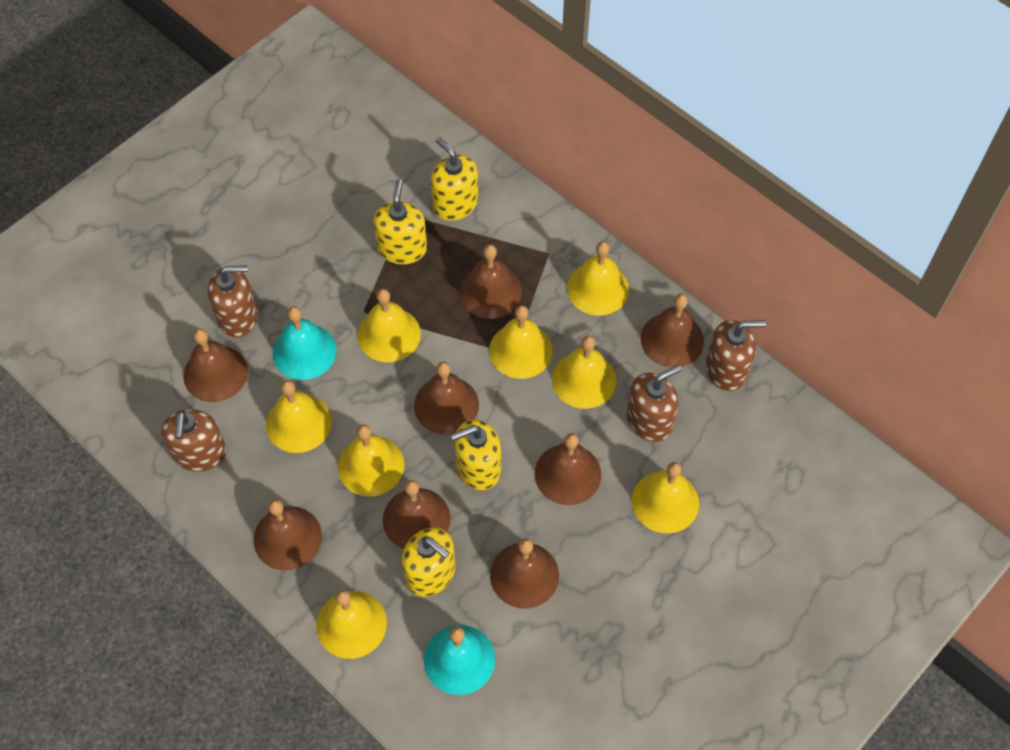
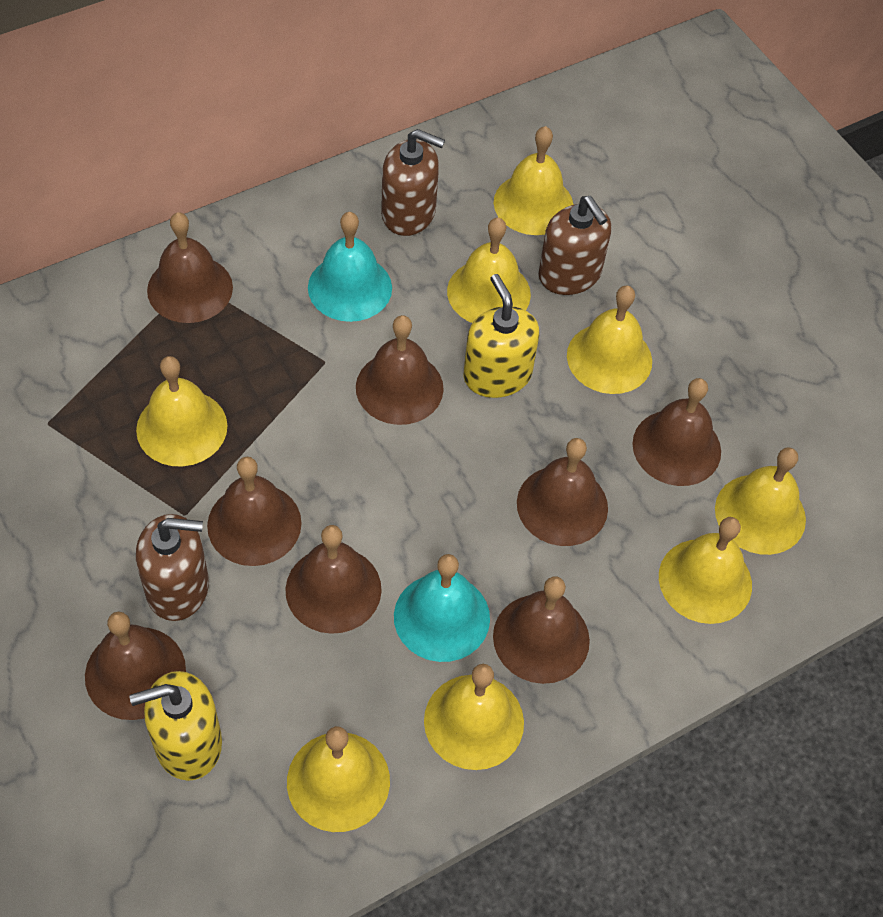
brown soap dispenser: 4 -> 3
yellow soap dispenser: 4 -> 2

